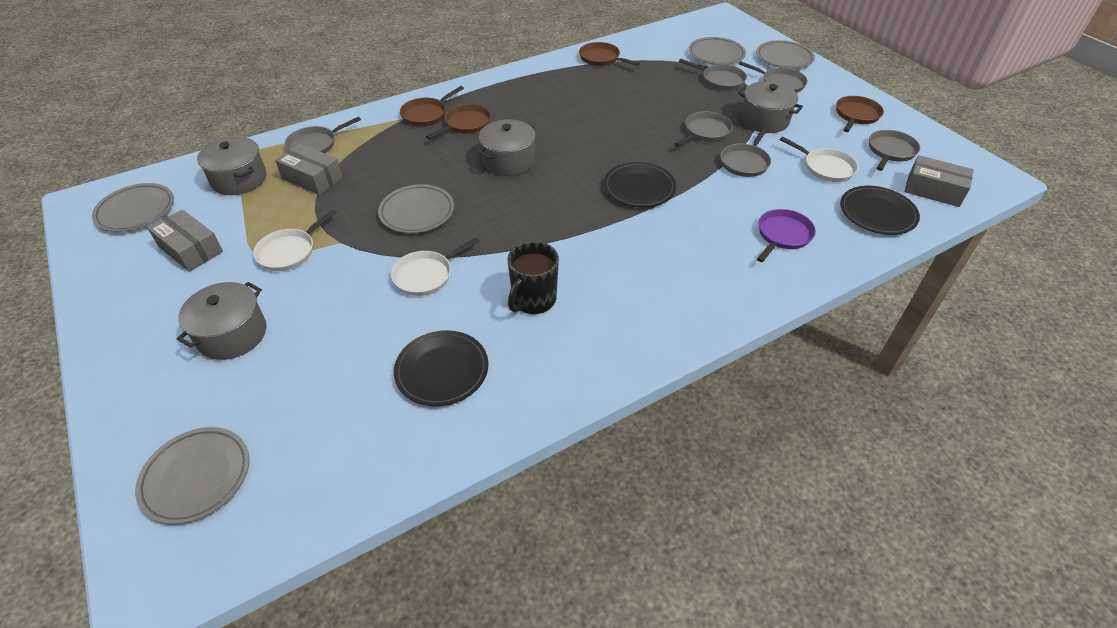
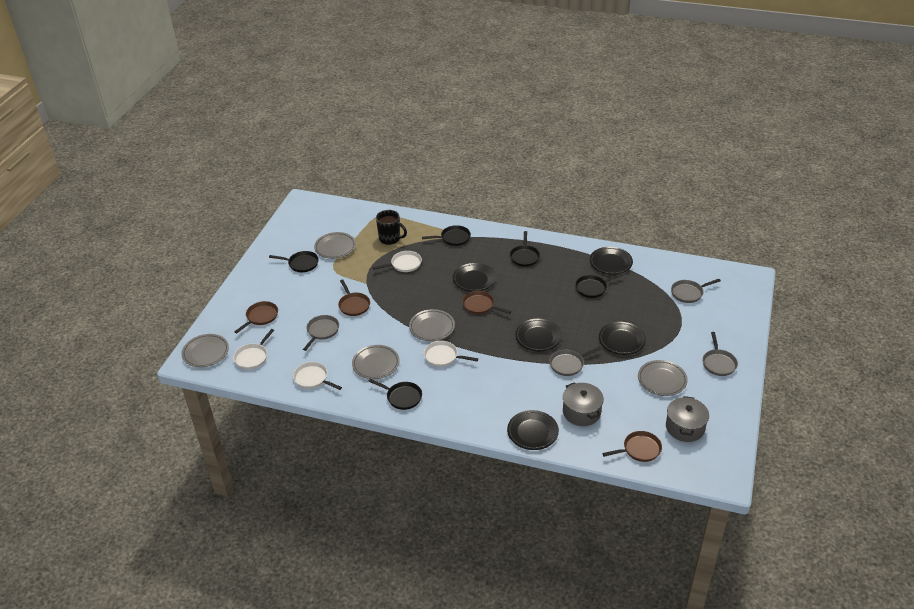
black pan: 0 -> 5
black plate: 3 -> 5
grey box: 3 -> 0
grey pan: 6 -> 4
grey pot: 4 -> 2
purple pan: 1 -> 0
white pan: 3 -> 4

